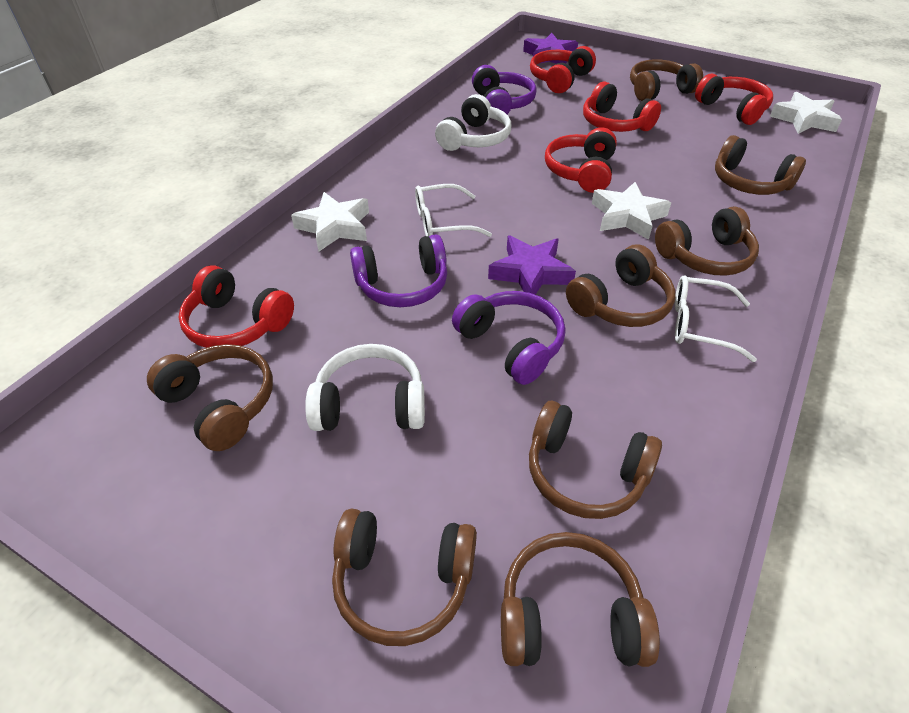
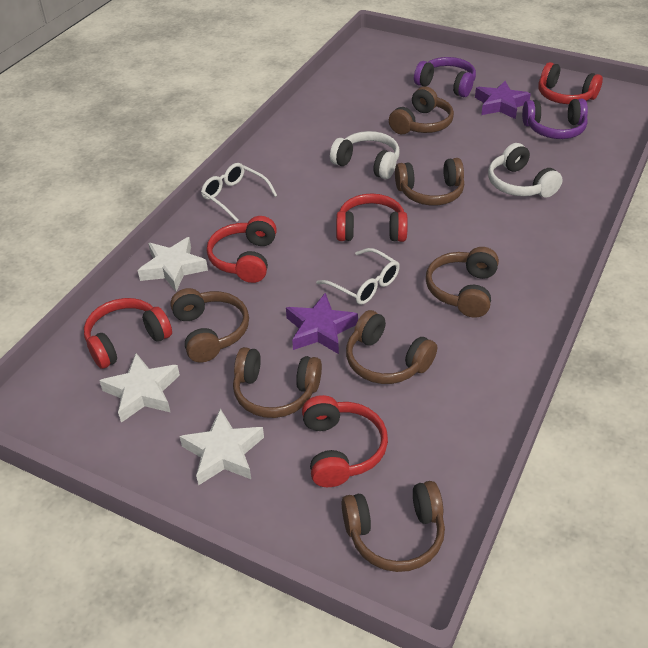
brown headphones: 8 -> 7
purple headphones: 3 -> 2

